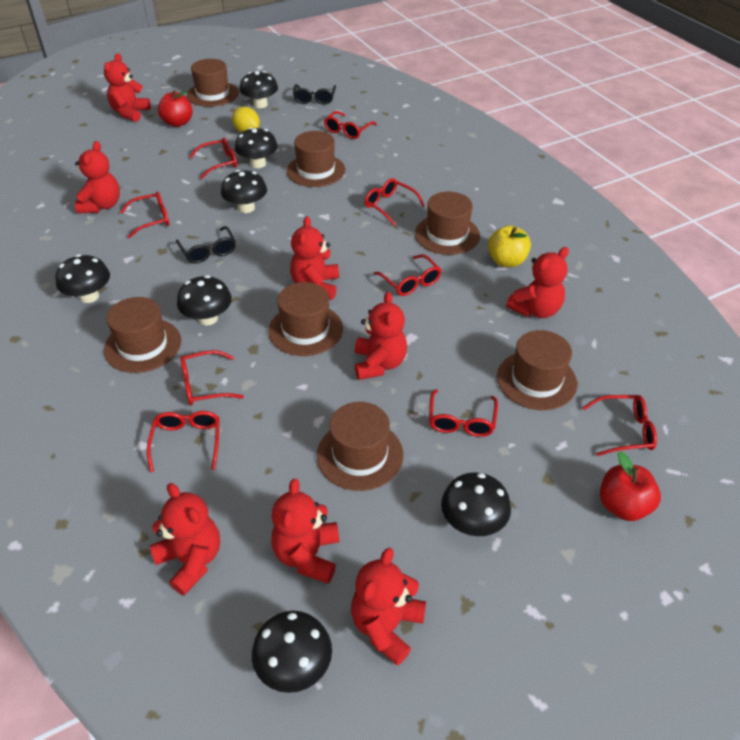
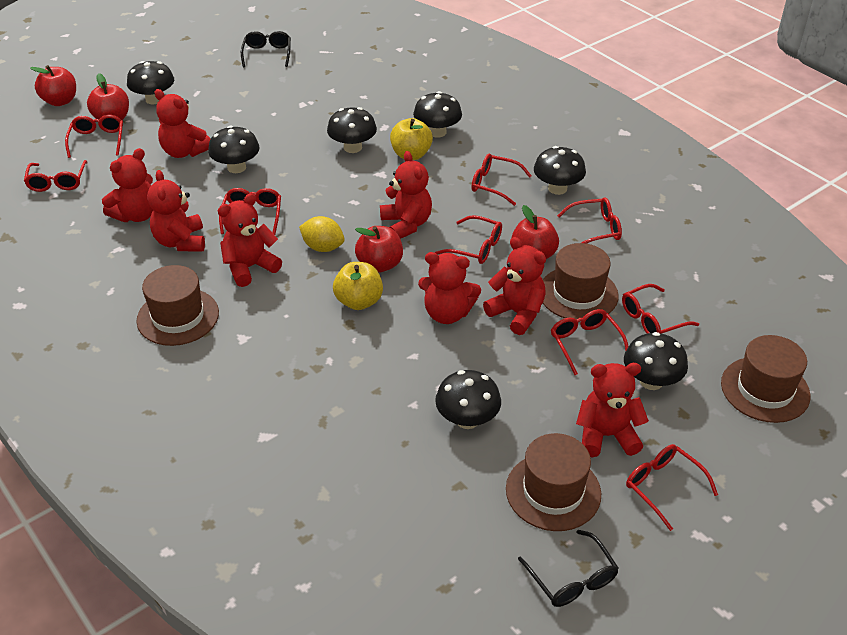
brown hat: 7 -> 4
red apple: 2 -> 4
yellow apple: 1 -> 2

